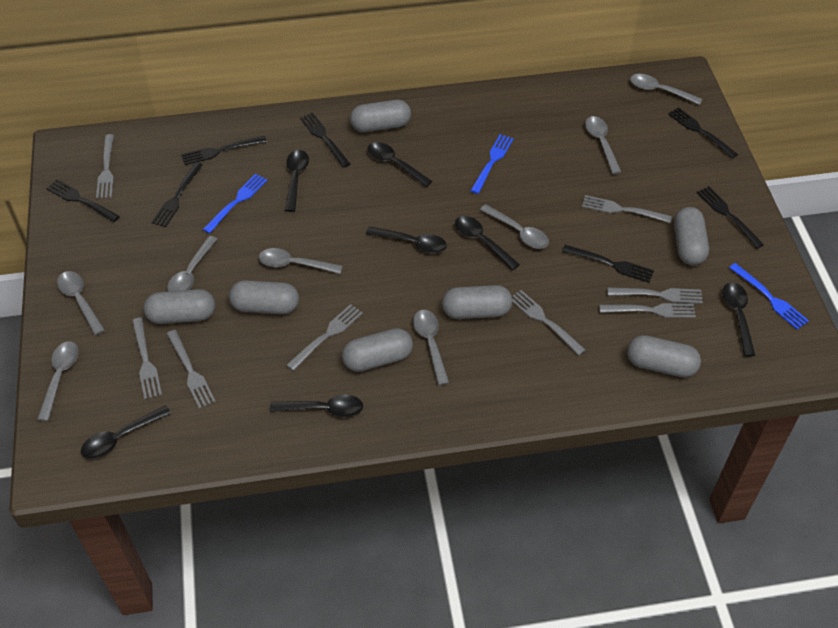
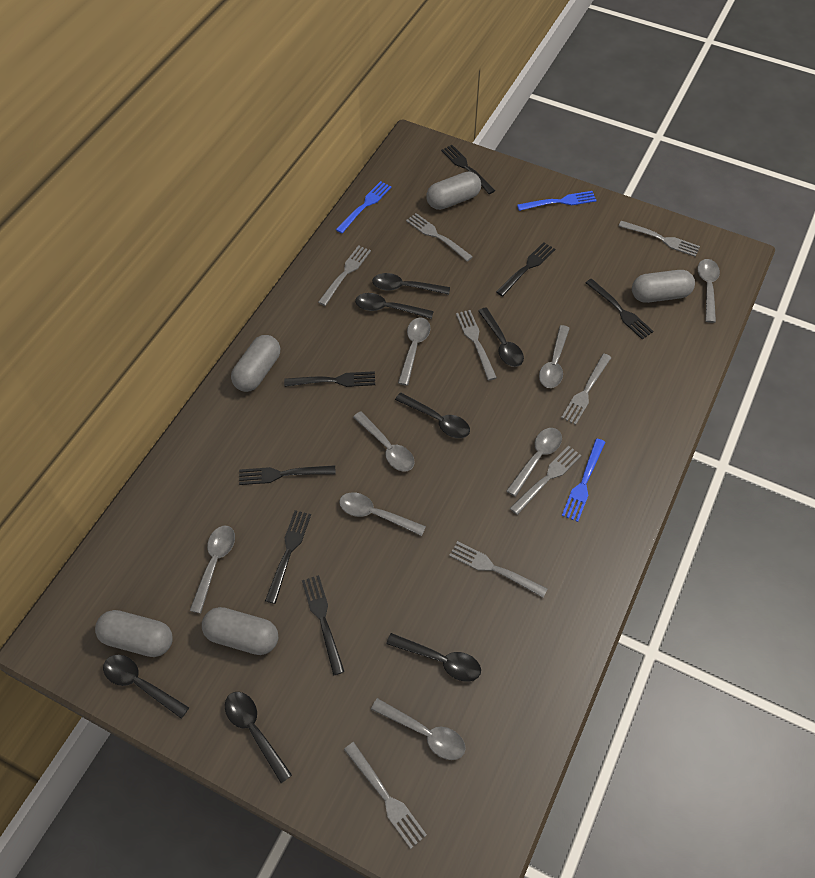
grey capsule: 7 -> 5

